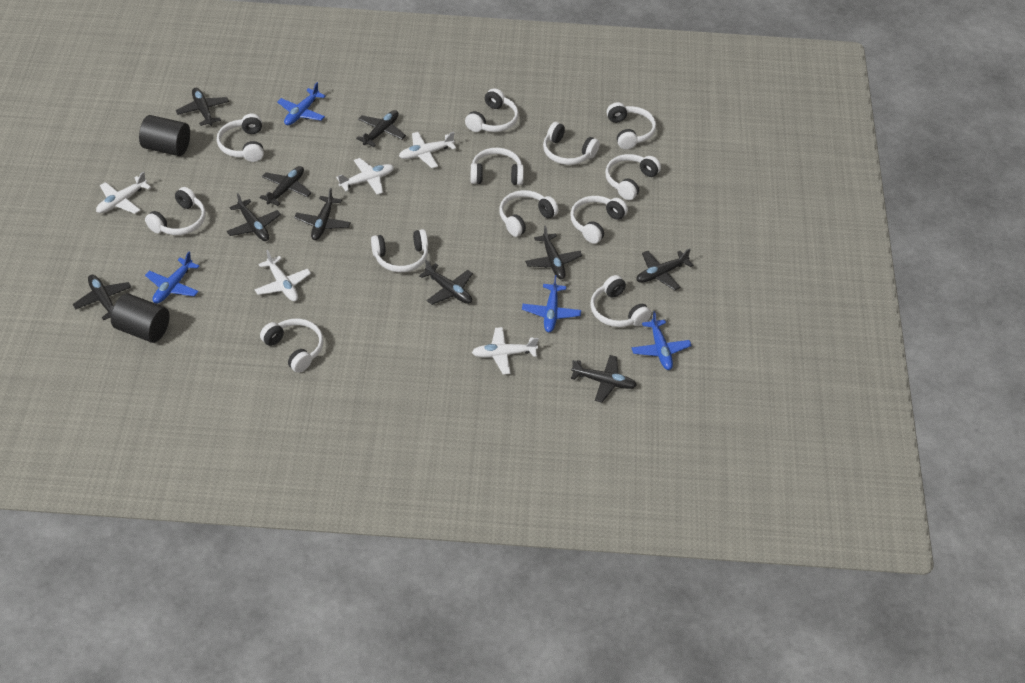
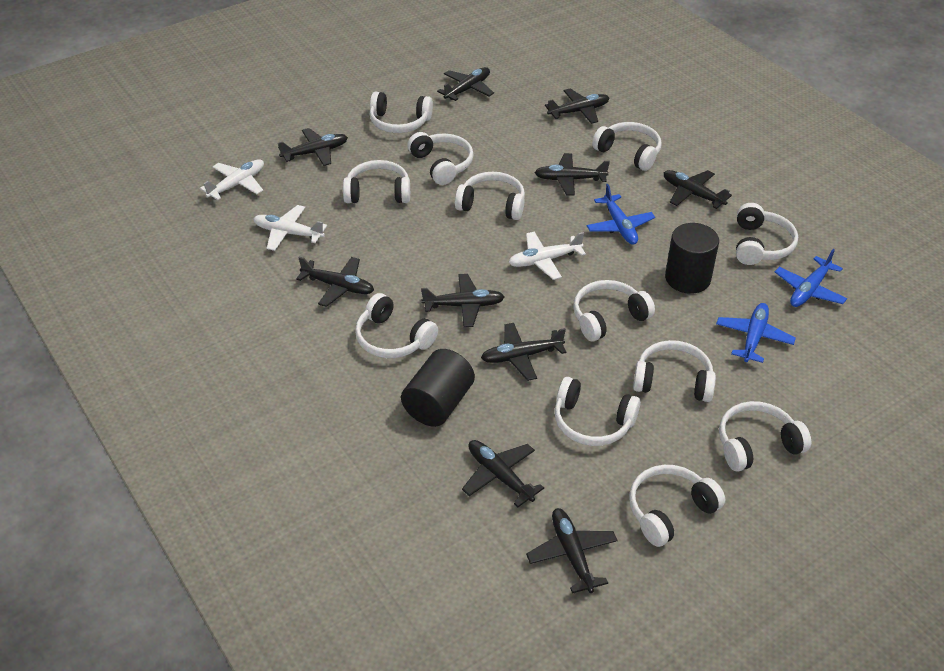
blue plane: 4 -> 3
white plane: 5 -> 3

